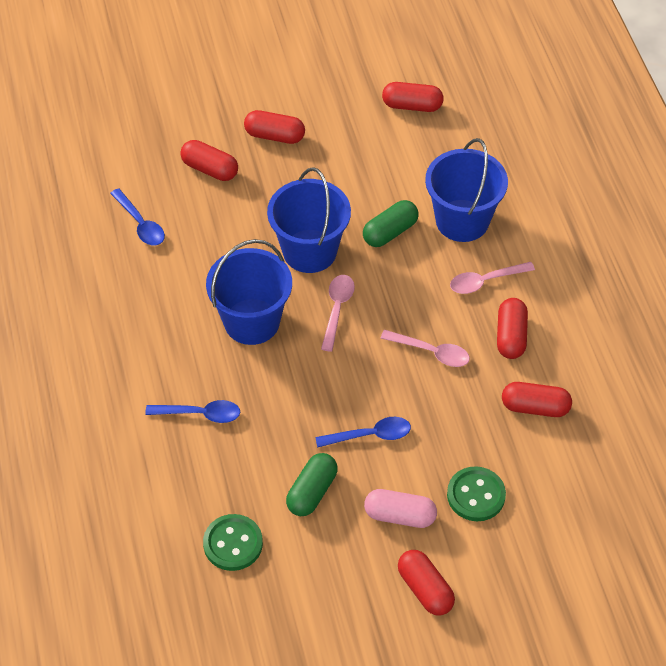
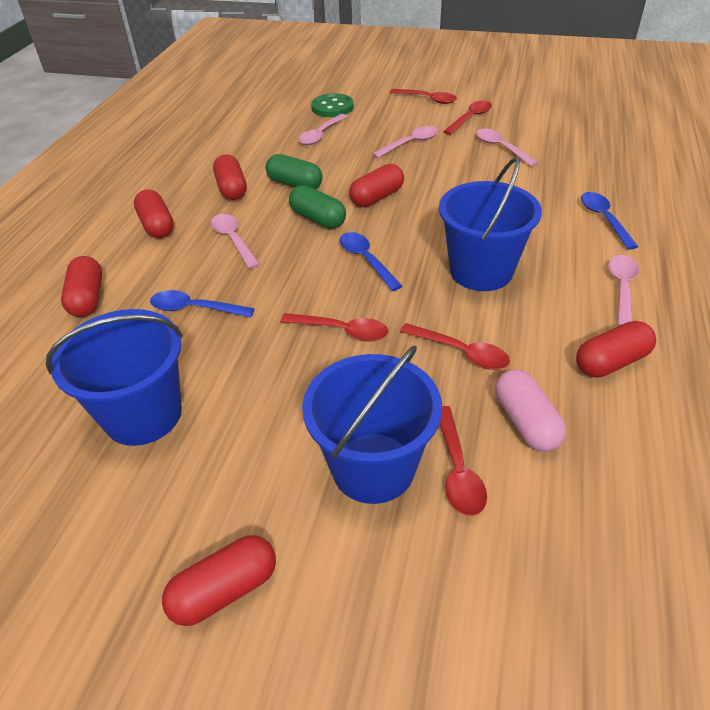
green button: 2 -> 1
pink spoon: 3 -> 5
red spoon: 0 -> 5

